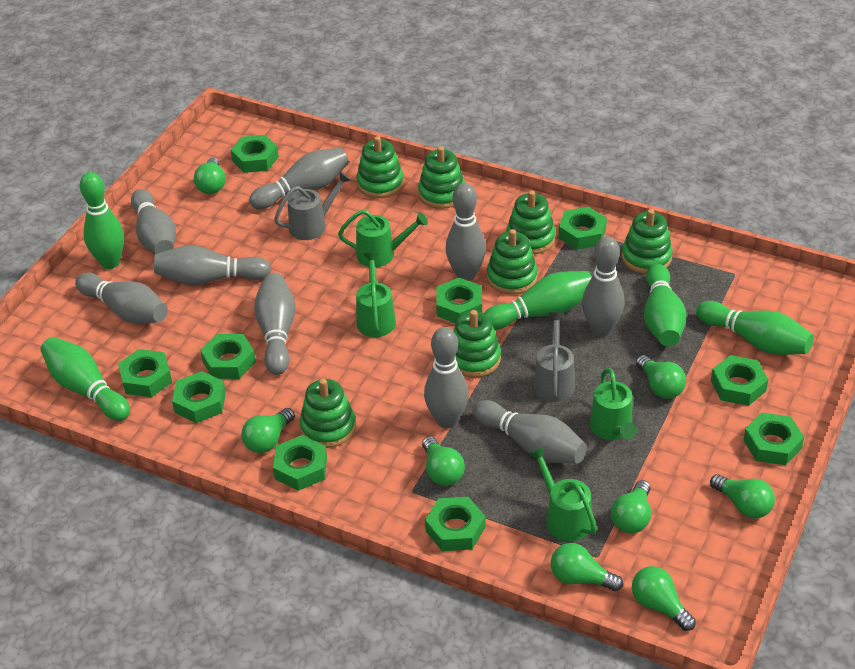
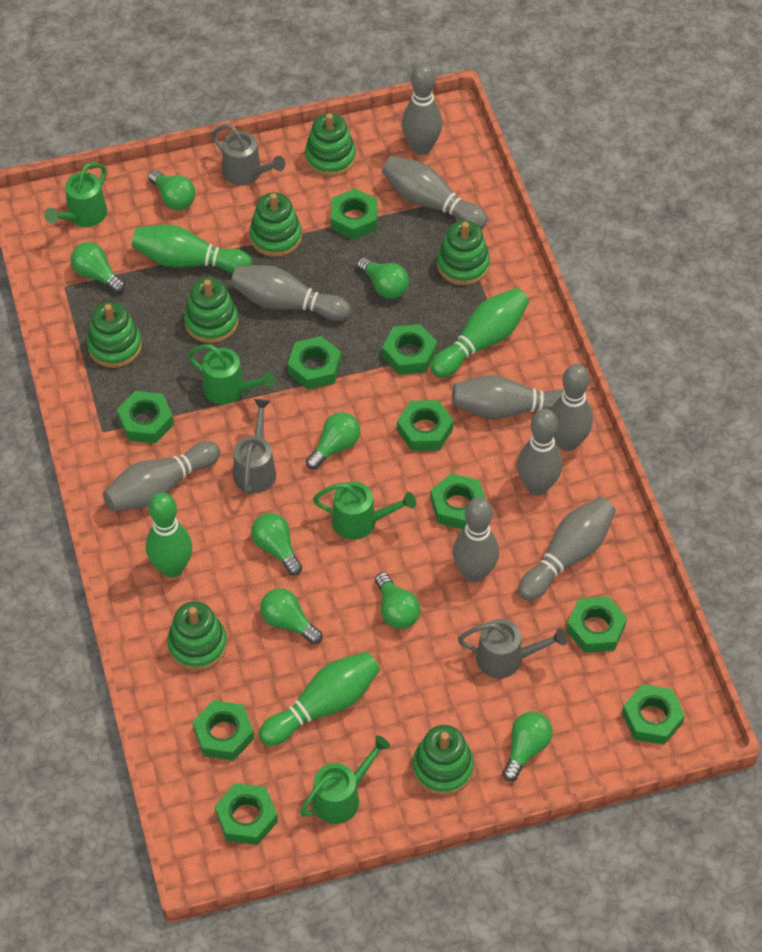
green bowling pin: 5 -> 4
grey watering can: 2 -> 3

